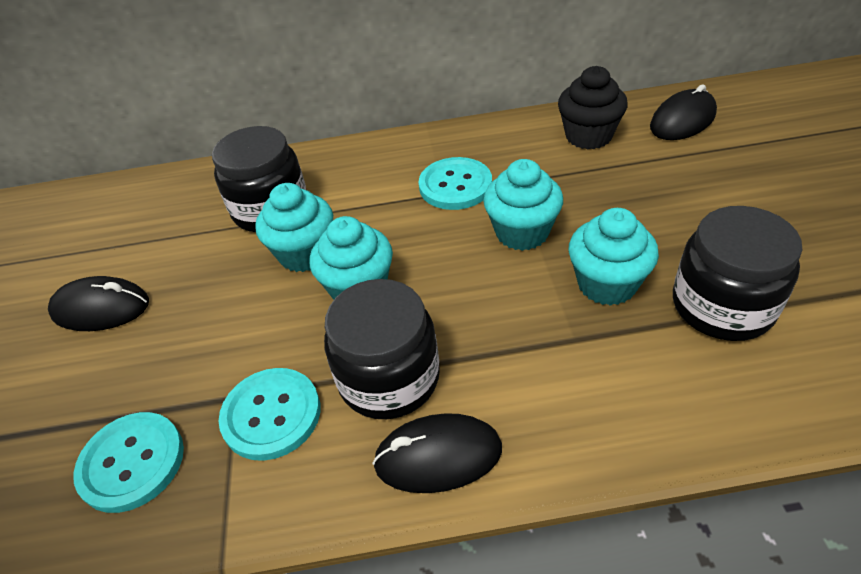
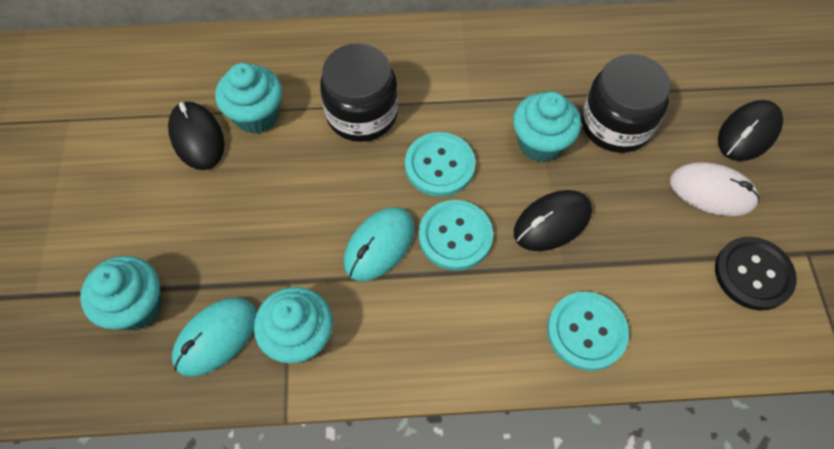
black button: 0 -> 1
black cupcake: 1 -> 0
black jar: 3 -> 2
turquoise mouse: 0 -> 2
white mouse: 0 -> 1

